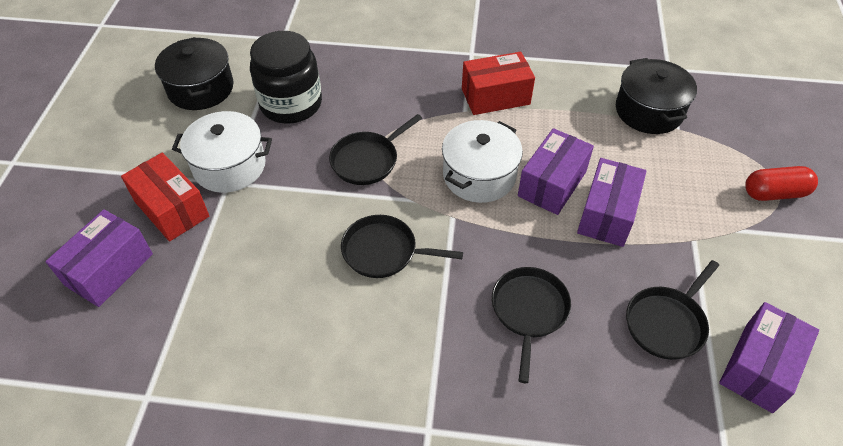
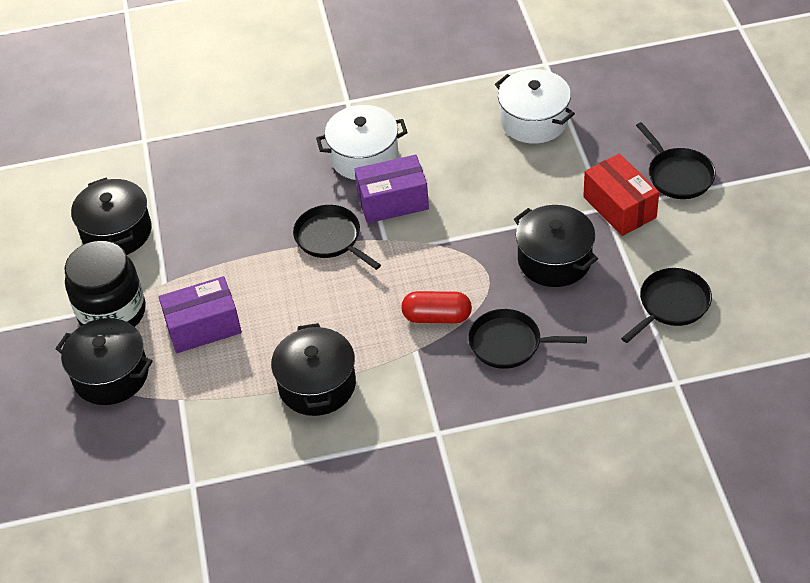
black pot: 2 -> 4
purple box: 4 -> 2
red box: 2 -> 1

